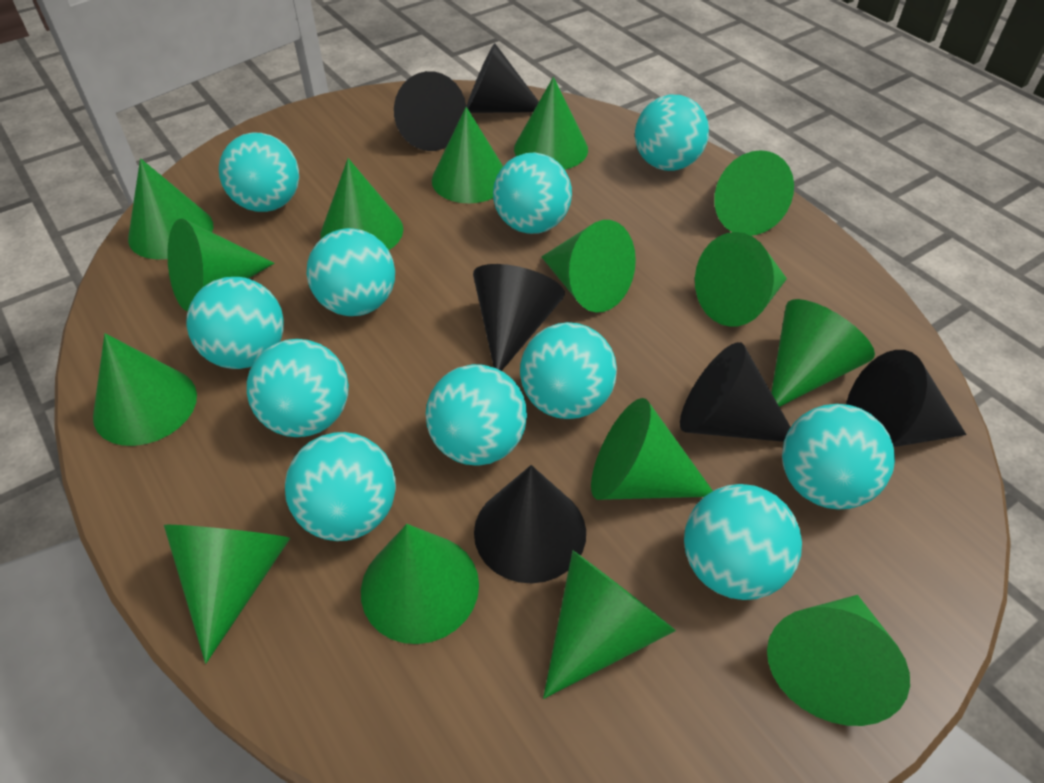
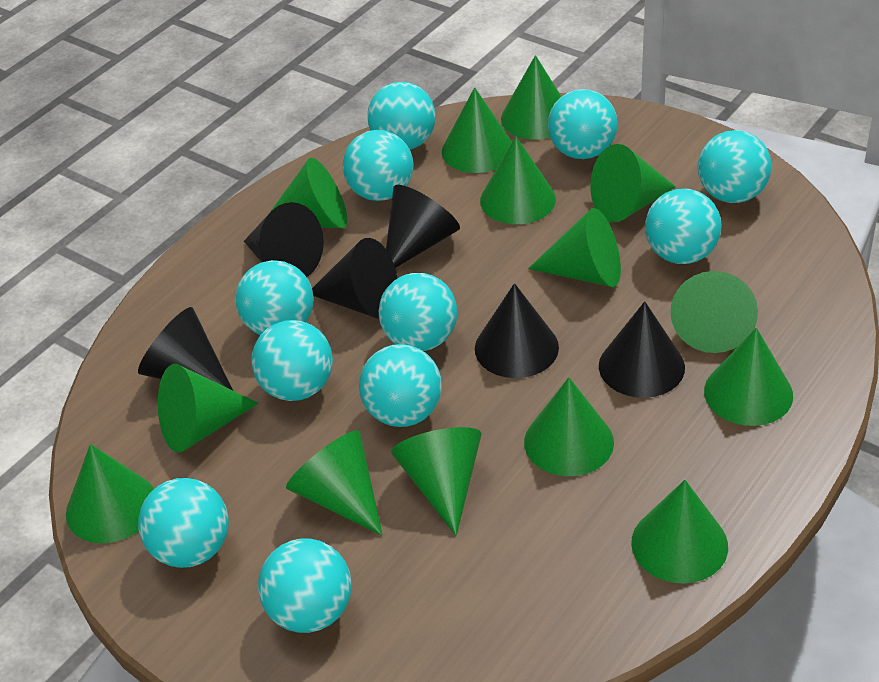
green cone: 15 -> 14

